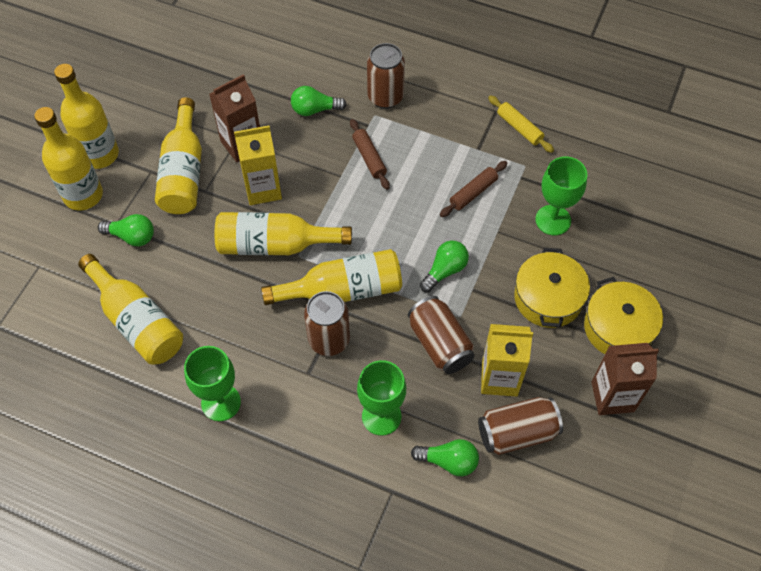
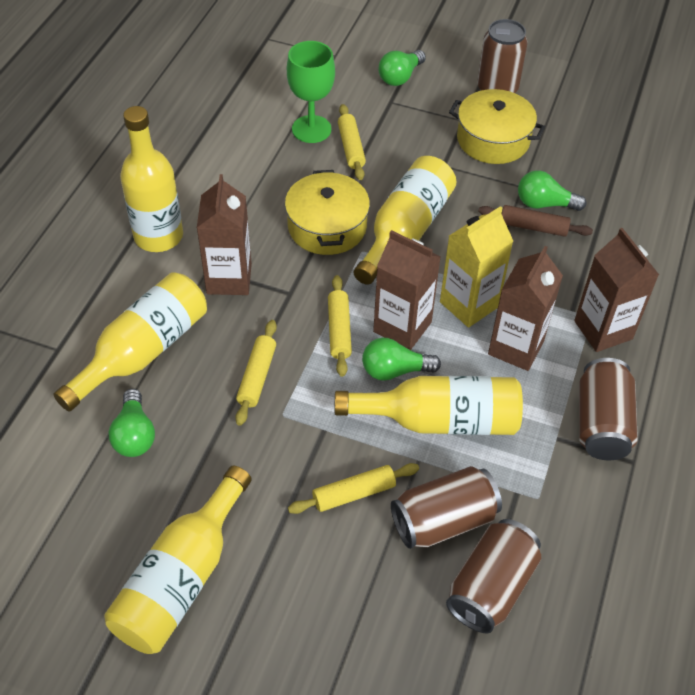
brown carton: 2 -> 4
brown rolling pin: 2 -> 1
green goblet: 3 -> 1
yellow bottle: 6 -> 5
yellow carton: 2 -> 1
yellow rolling pin: 1 -> 4

